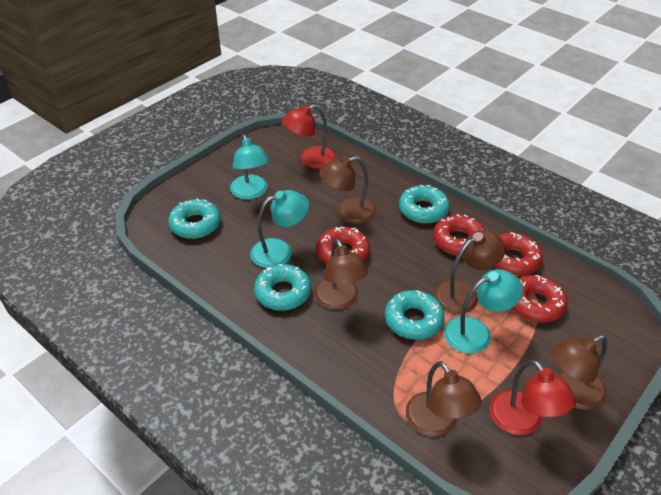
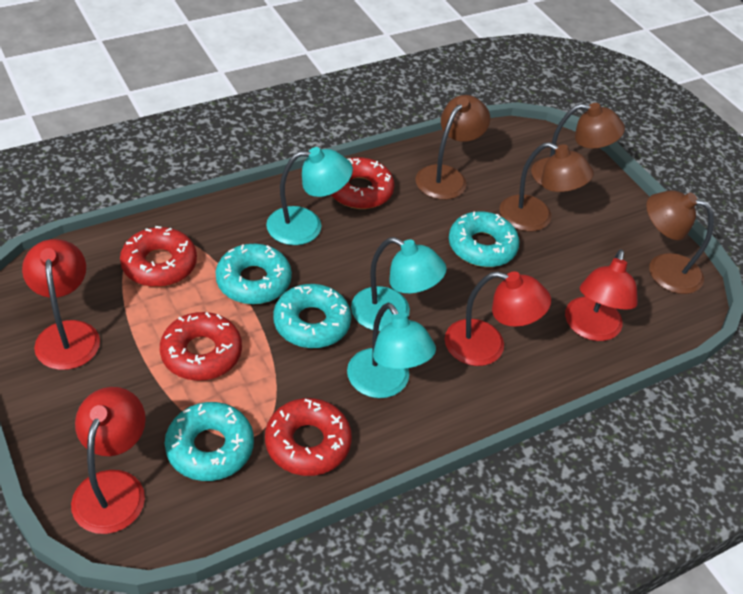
brown lamp: 5 -> 4
red lamp: 2 -> 4

